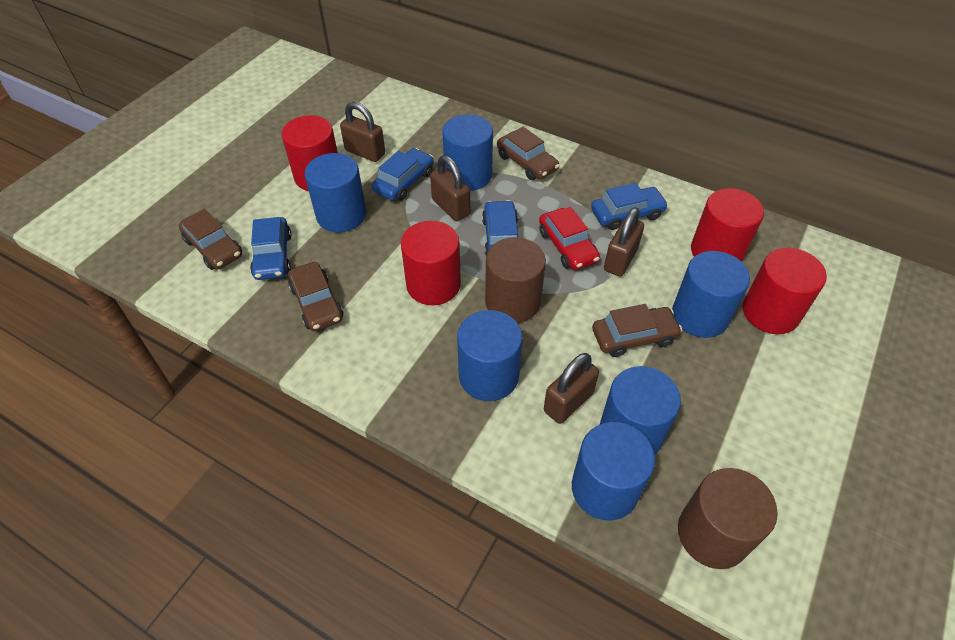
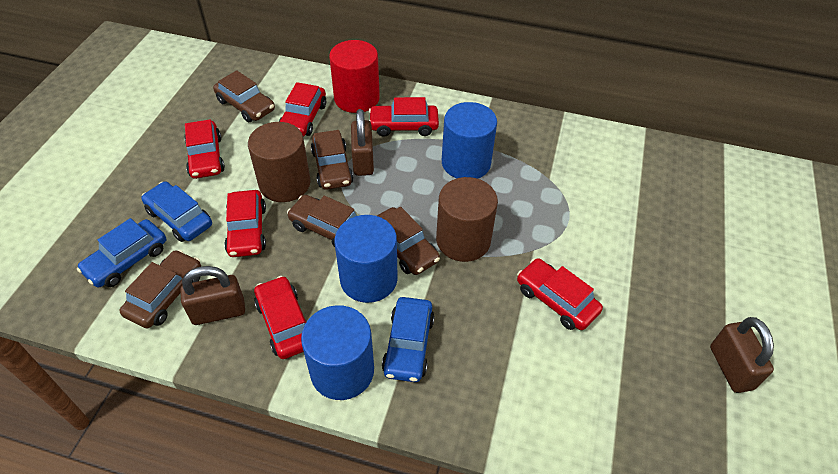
blue car: 4 -> 3
blue cylinder: 6 -> 3
brown car: 4 -> 5
brown padlock: 4 -> 3
red car: 1 -> 6
red cylinder: 4 -> 1

